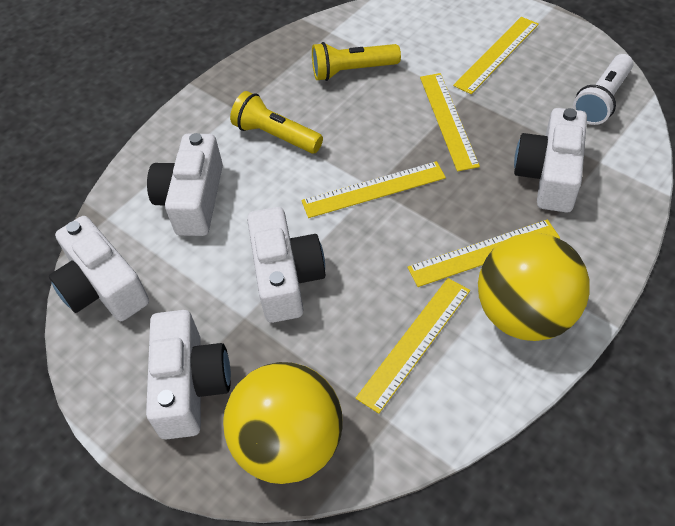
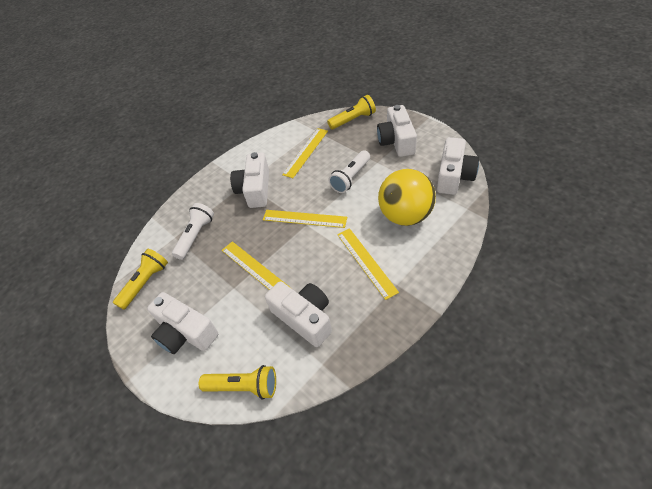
white flashlight: 1 -> 2
yellow ball: 2 -> 1
yellow flashlight: 2 -> 3
yellow ruler: 5 -> 4

